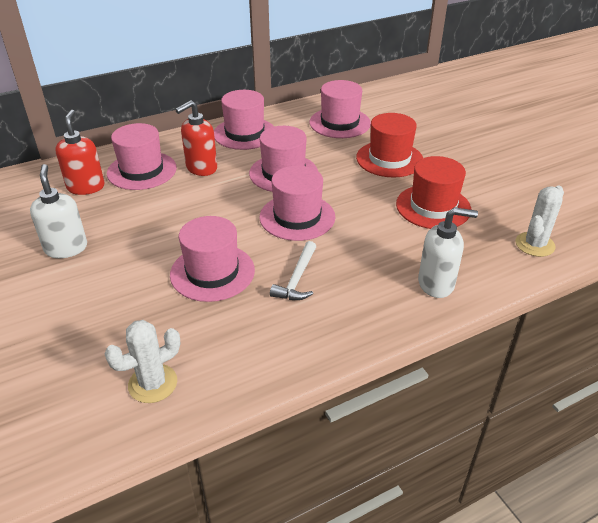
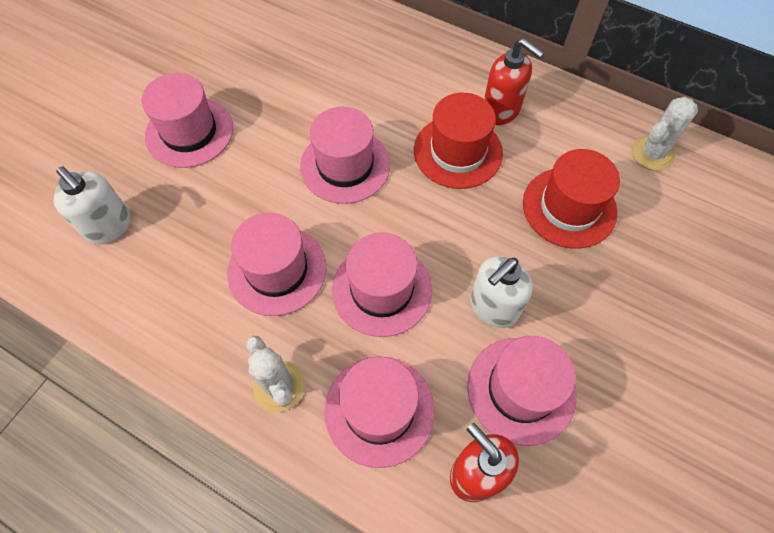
white hammer: 1 -> 0

